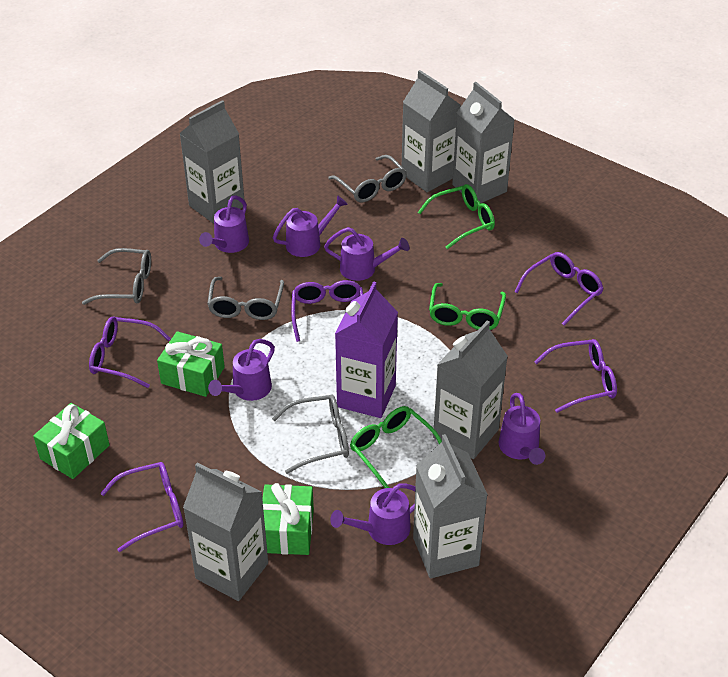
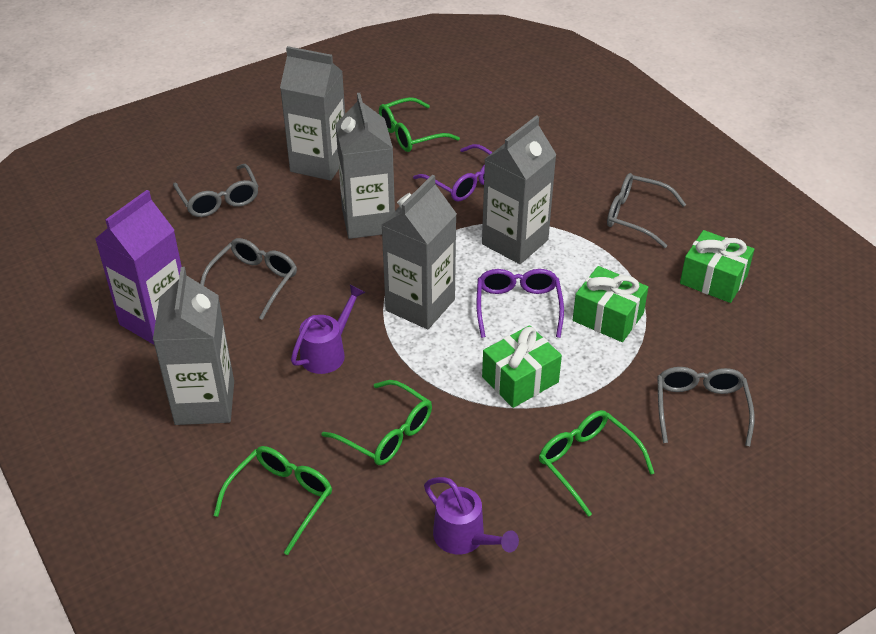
green glasses: 3 -> 4
grey carton: 6 -> 5
purple glasses: 5 -> 2
purple watering can: 6 -> 2

